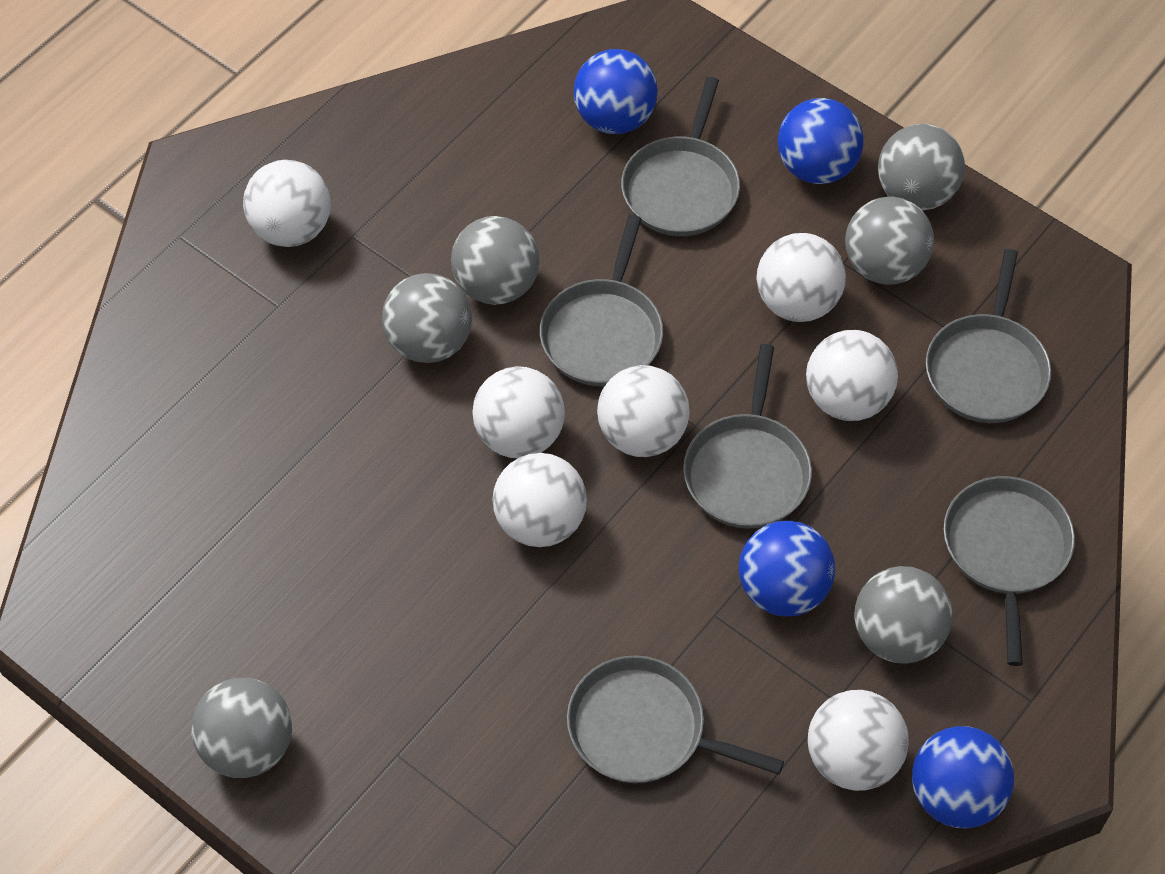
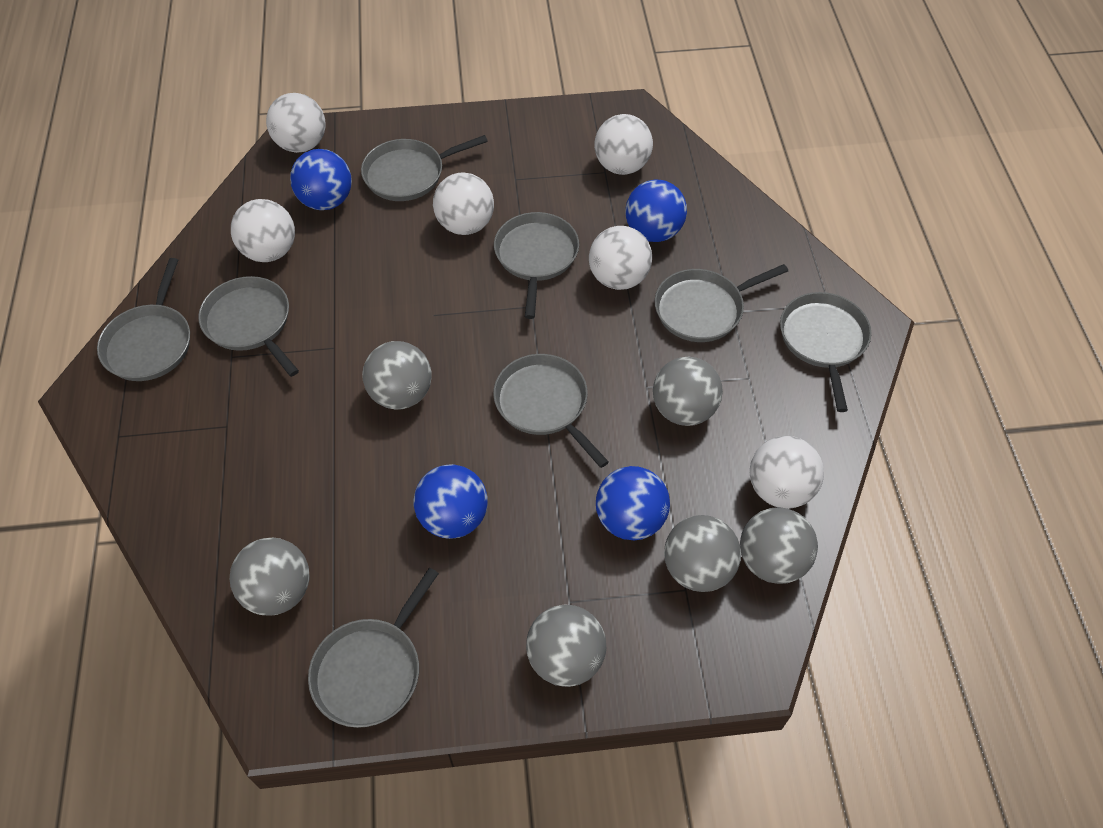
grey pan: 6 -> 8
white ball: 7 -> 6

